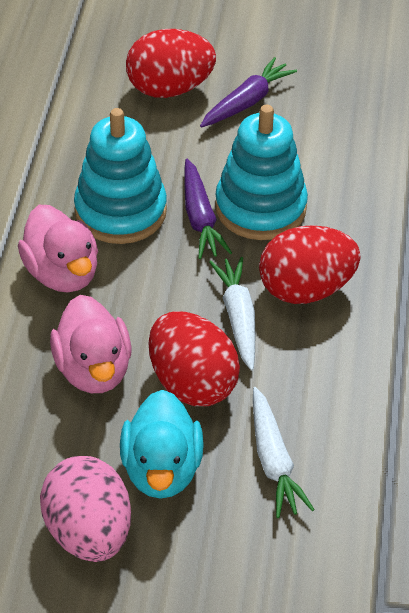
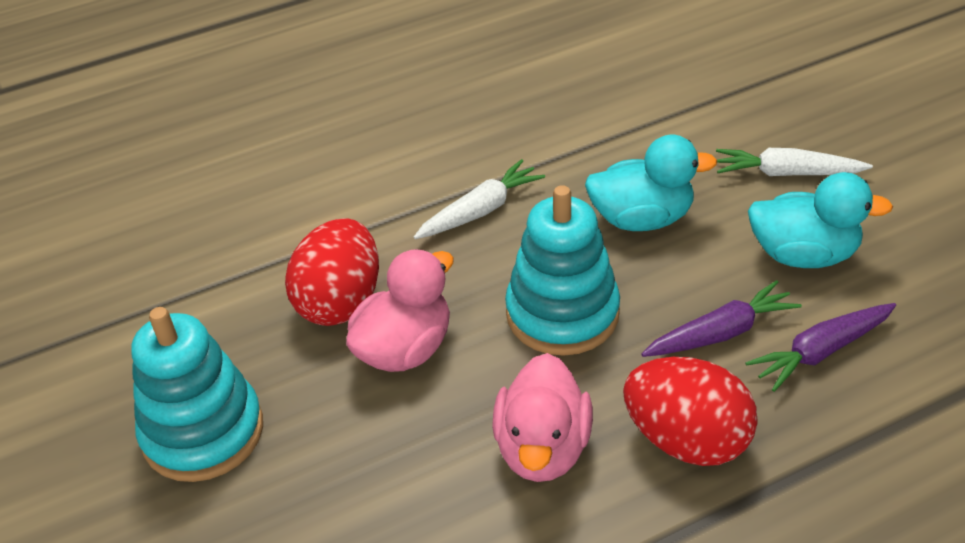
pink egg: 1 -> 0
red egg: 3 -> 2
turquoise duck: 1 -> 2

